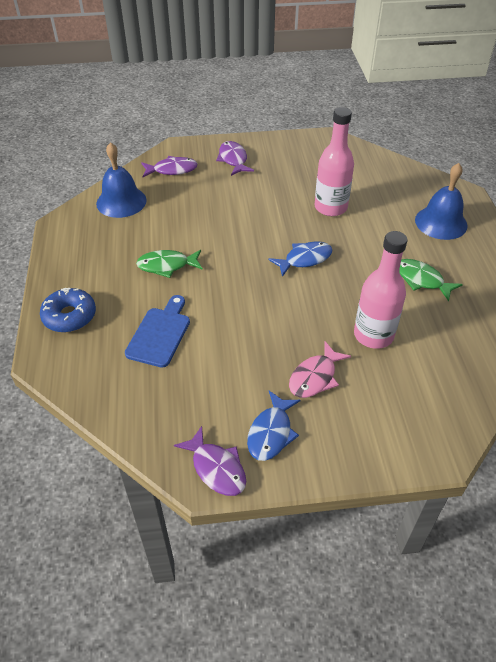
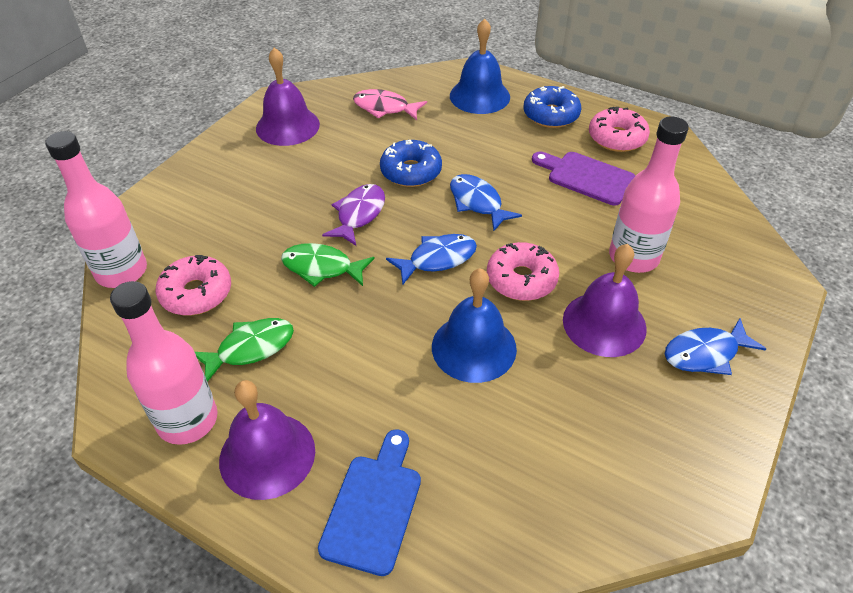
blue donut: 1 -> 2
blue fish: 2 -> 3
pink bottle: 2 -> 3
pink donut: 0 -> 3
purple bell: 0 -> 3
purple cutting board: 0 -> 1
purple fish: 3 -> 1

